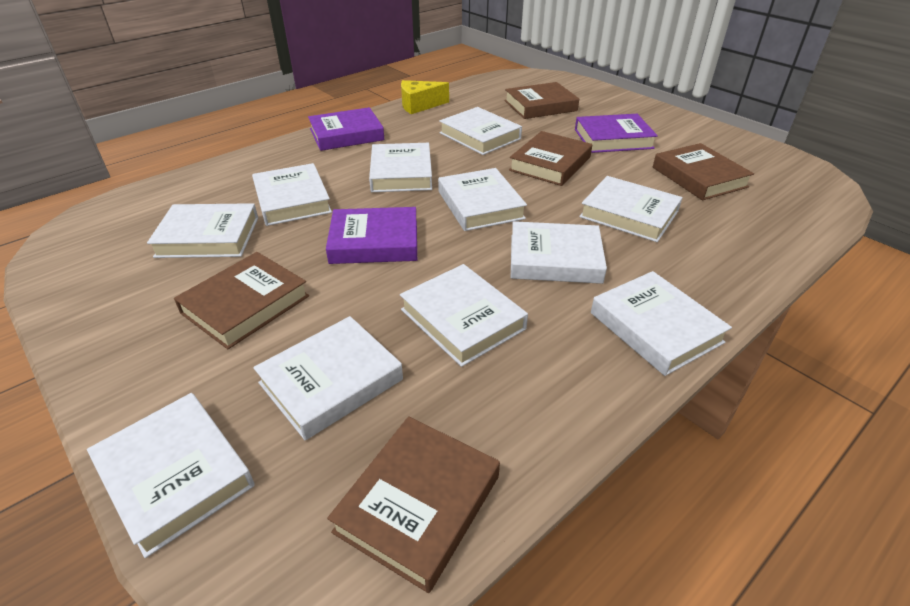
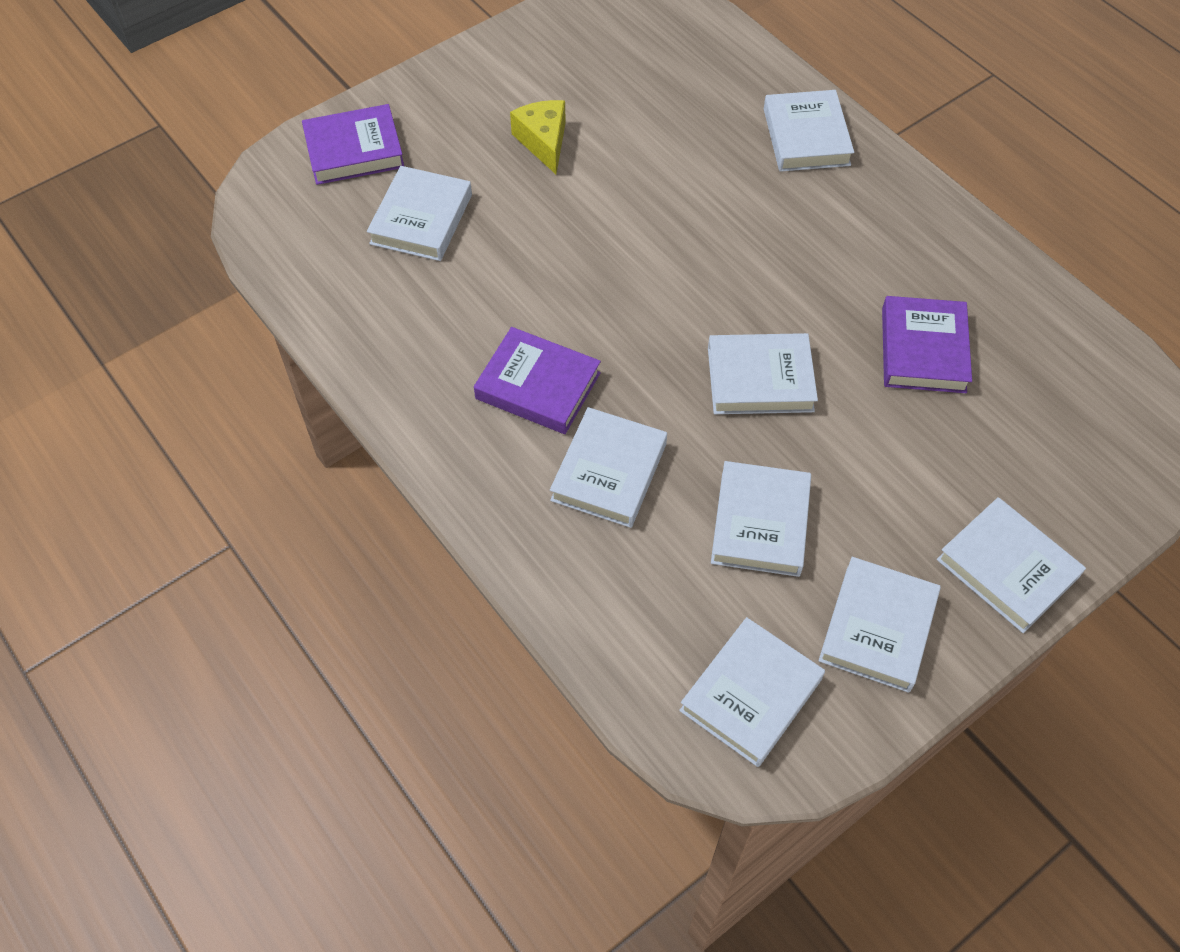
brown book: 5 -> 0
white book: 11 -> 8

